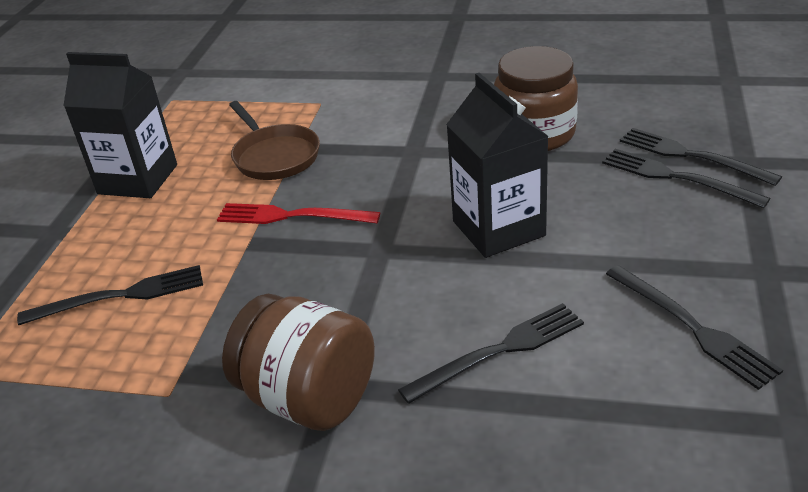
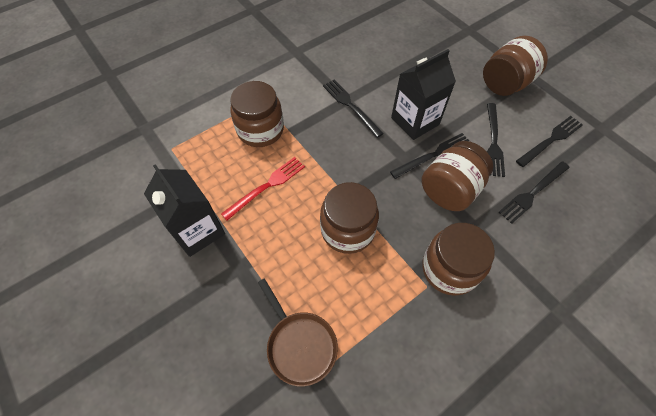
brown jar: 2 -> 5

